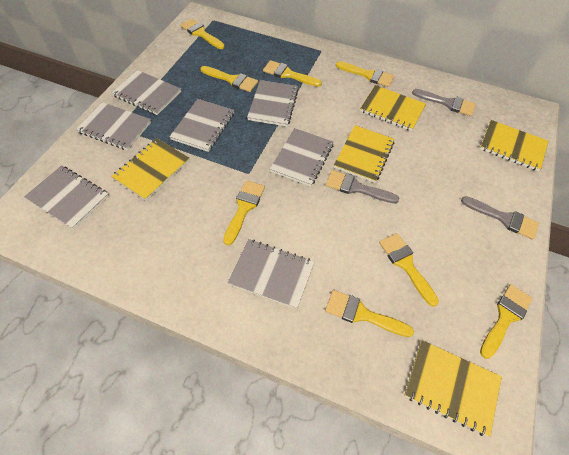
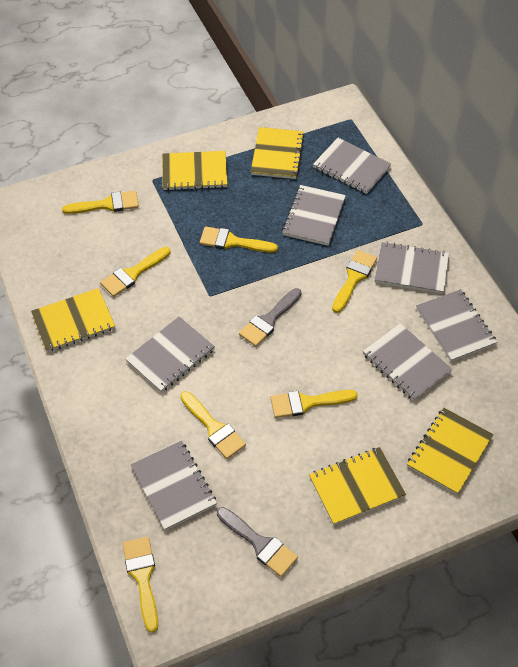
grey brush: 3 -> 2
yellow brush: 8 -> 7

